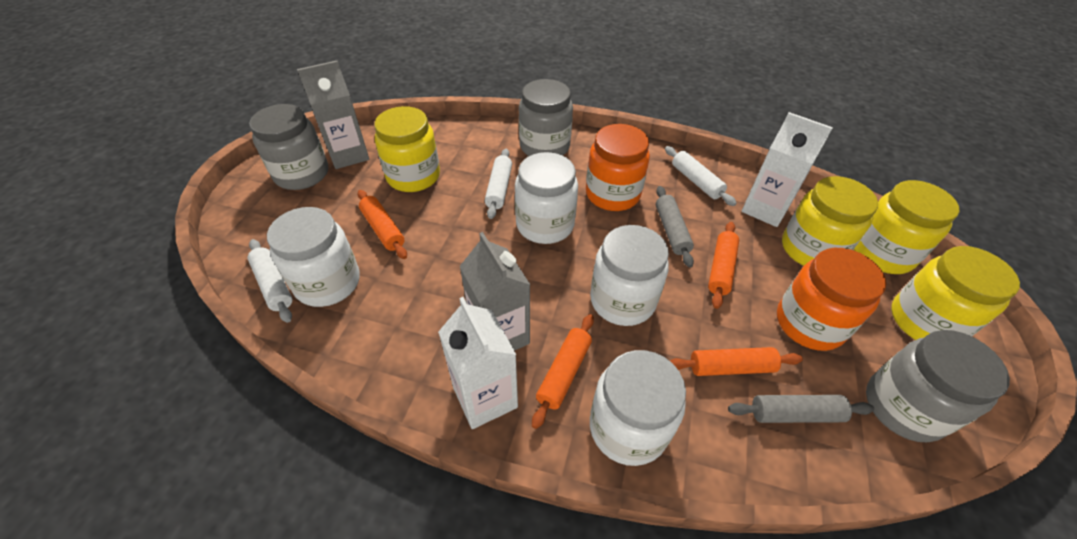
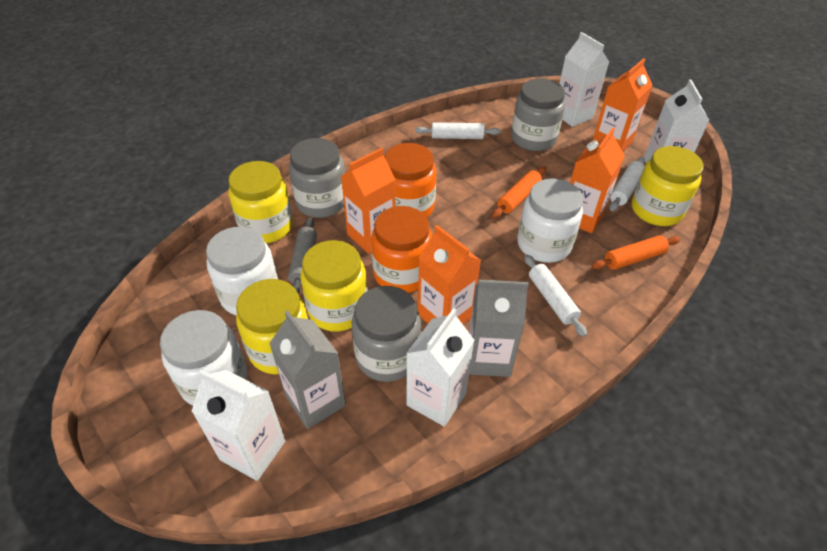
grey rolling pin: 2 -> 1
orange carton: 0 -> 4
orange rolling pin: 4 -> 2
white carton: 2 -> 4
white jar: 4 -> 3

